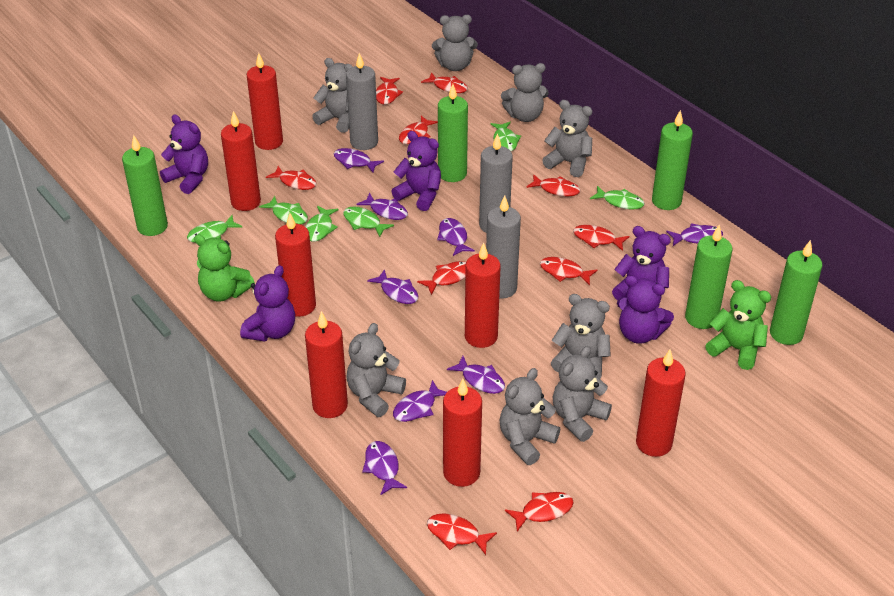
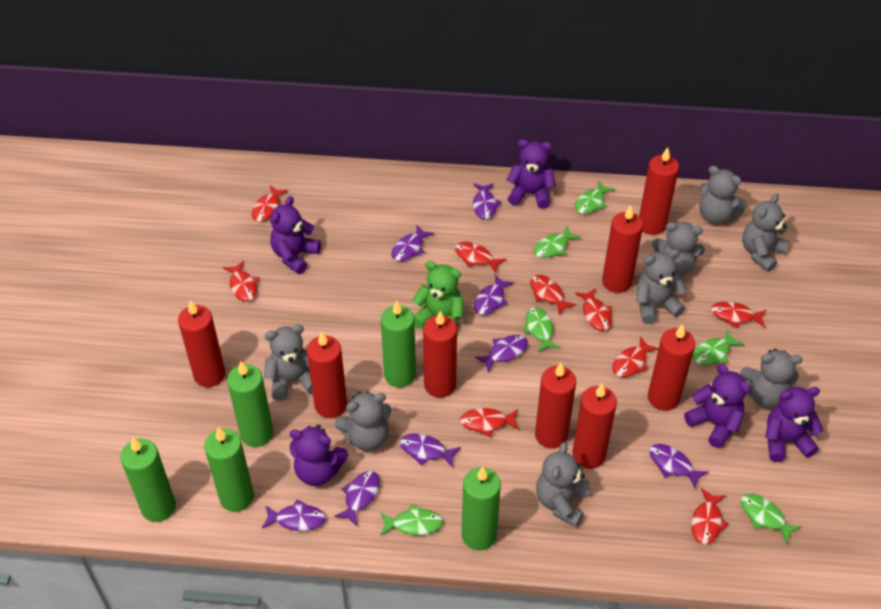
green teddy bear: 2 -> 1
grey candle: 3 -> 0
red candle: 7 -> 8
red fish: 10 -> 9

